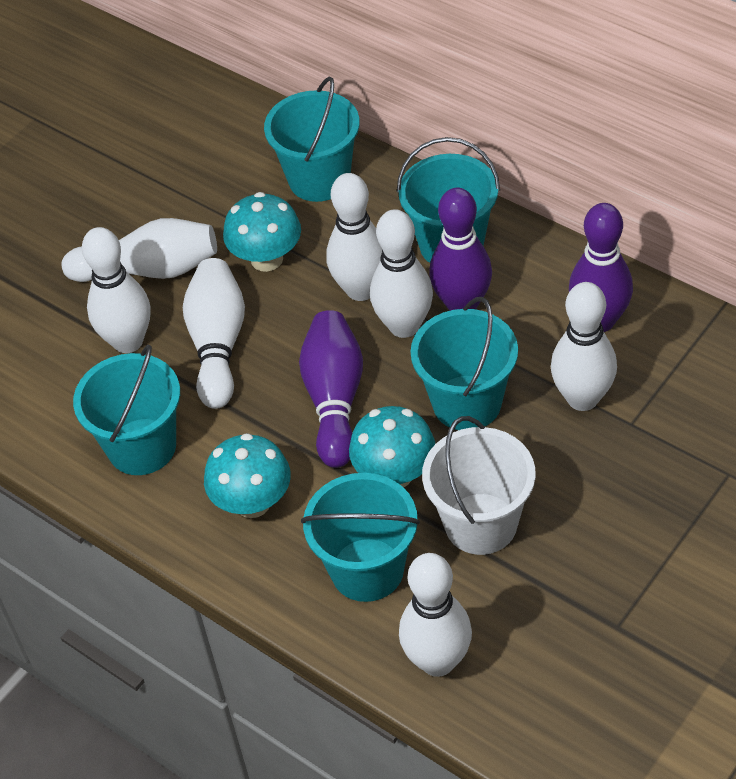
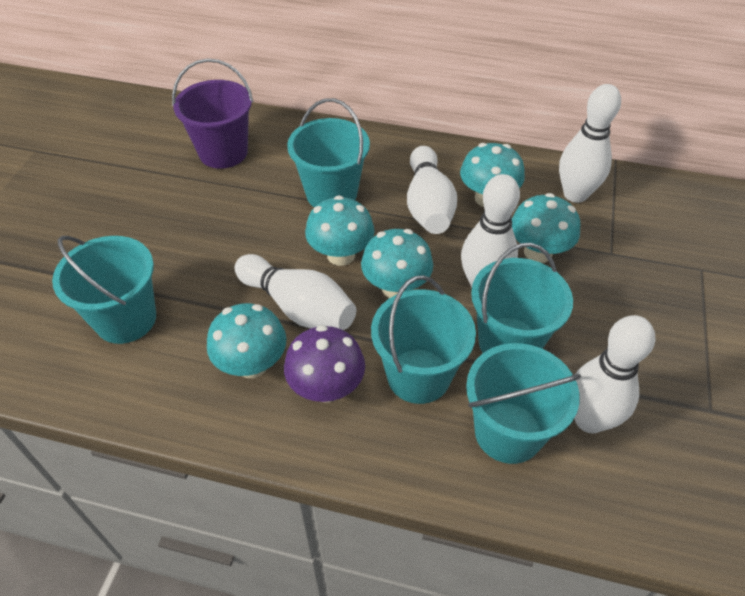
purple bowling pin: 3 -> 0
purple bucket: 0 -> 1
purple mushroom: 0 -> 1
turquoise mushroom: 3 -> 5
white bowling pin: 7 -> 5
white bucket: 1 -> 0

